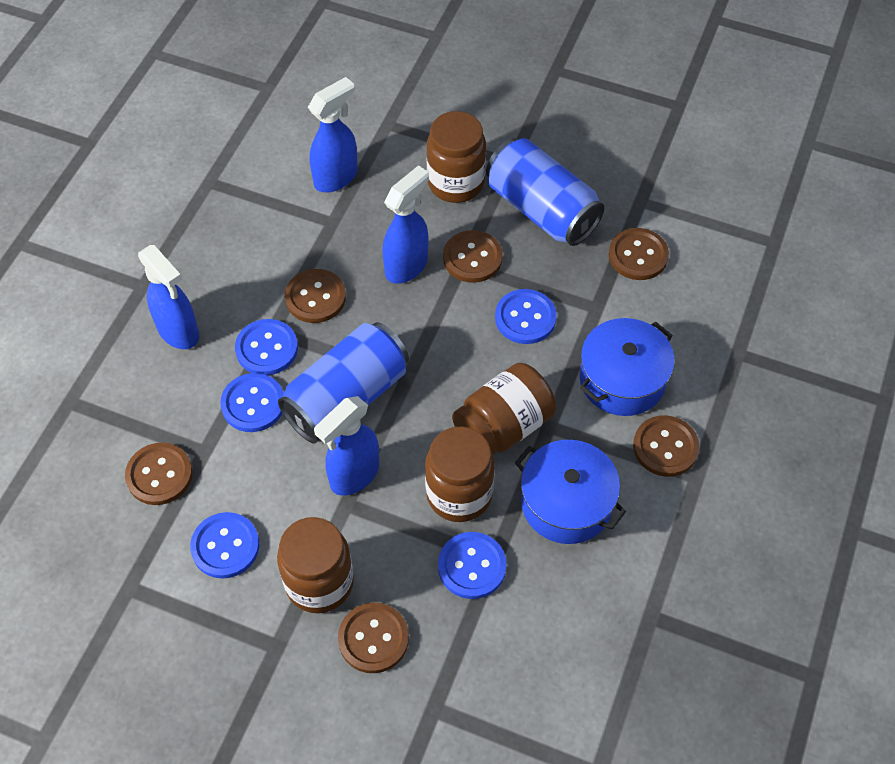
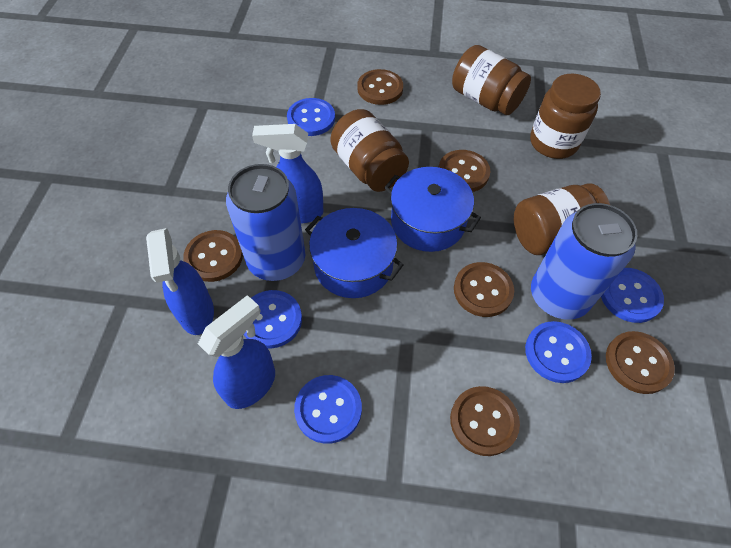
blue spray bottle: 4 -> 3

